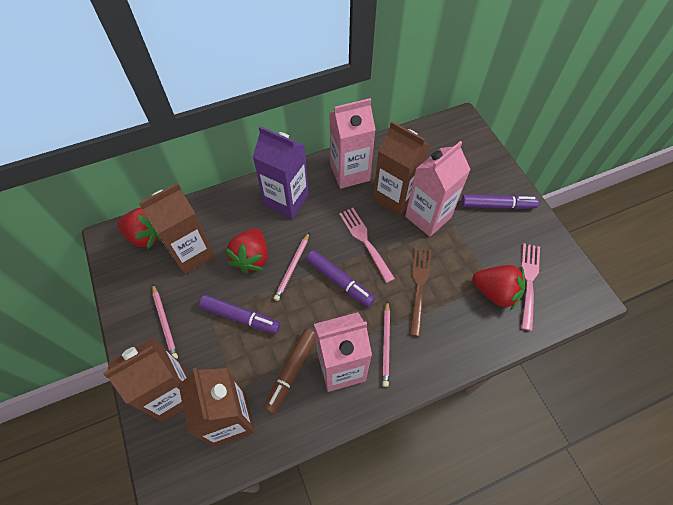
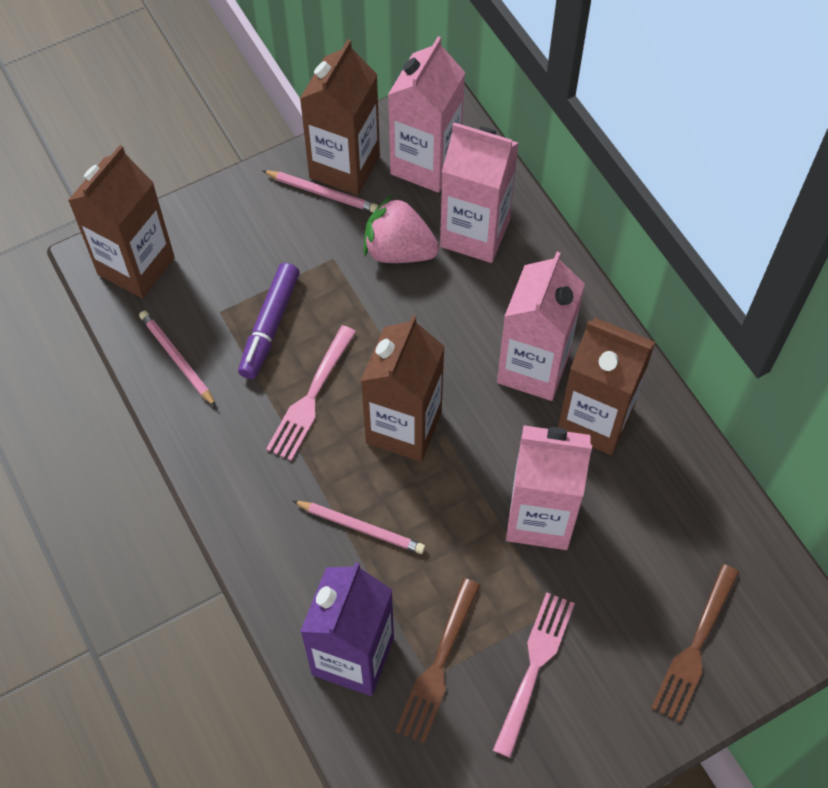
brown fork: 1 -> 2
brown marker: 1 -> 0
pink carton: 3 -> 4
pink strawberry: 0 -> 1
purple marker: 3 -> 1
red strawberry: 3 -> 0

